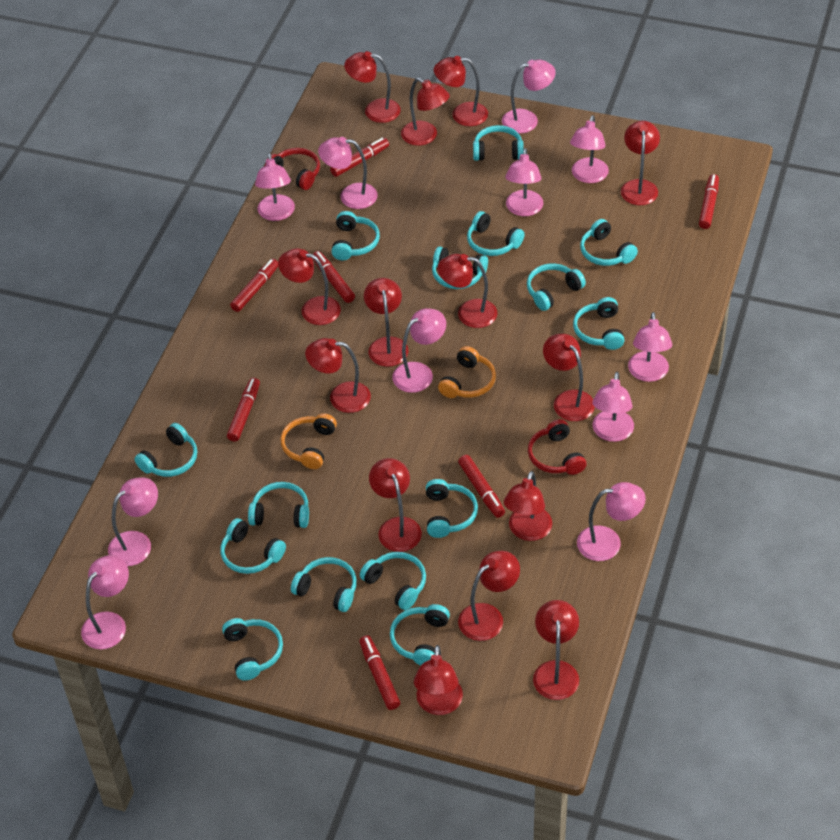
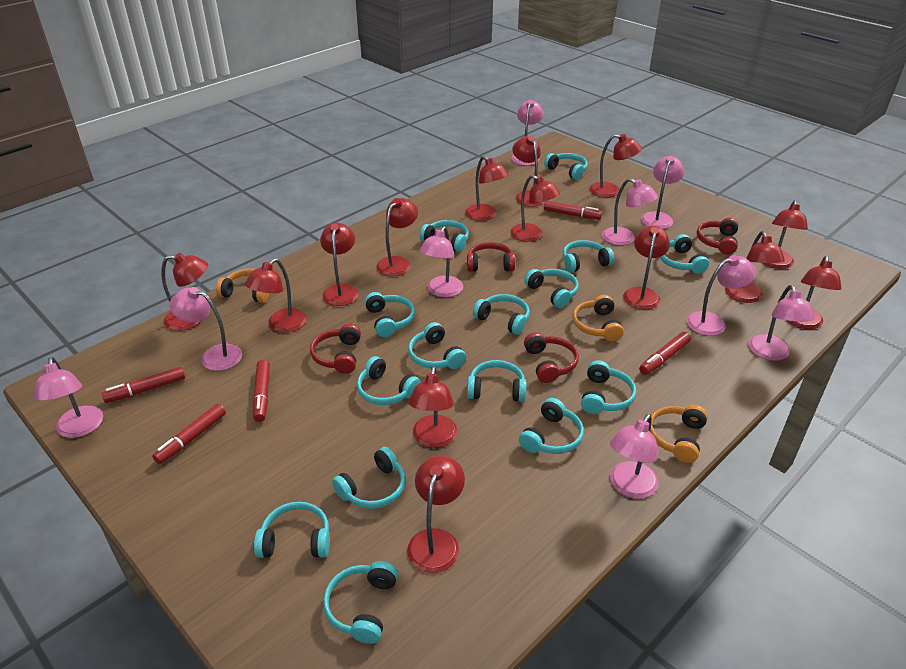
orange headphones: 2 -> 3
pink lamp: 11 -> 9
red headphones: 2 -> 4
red marker: 7 -> 5

